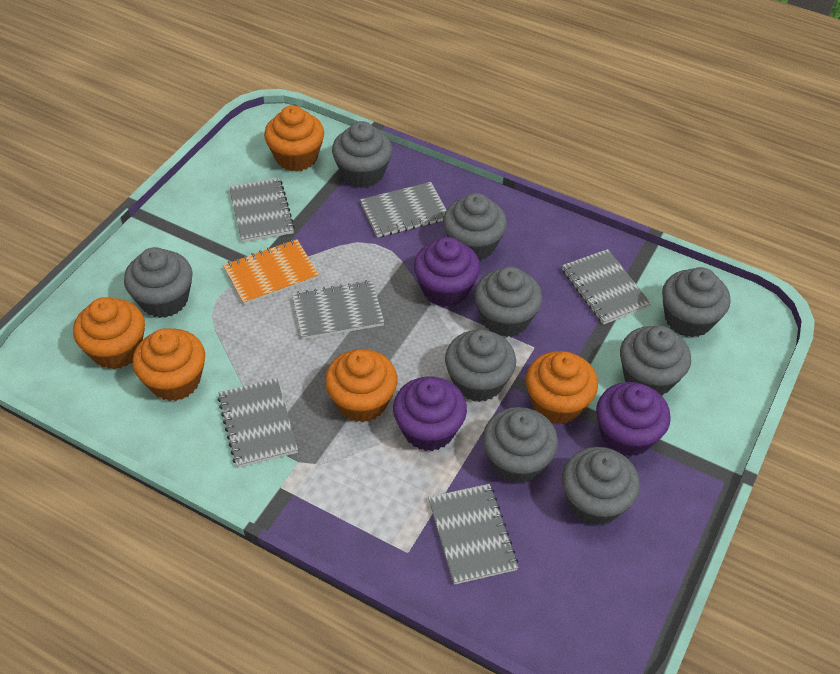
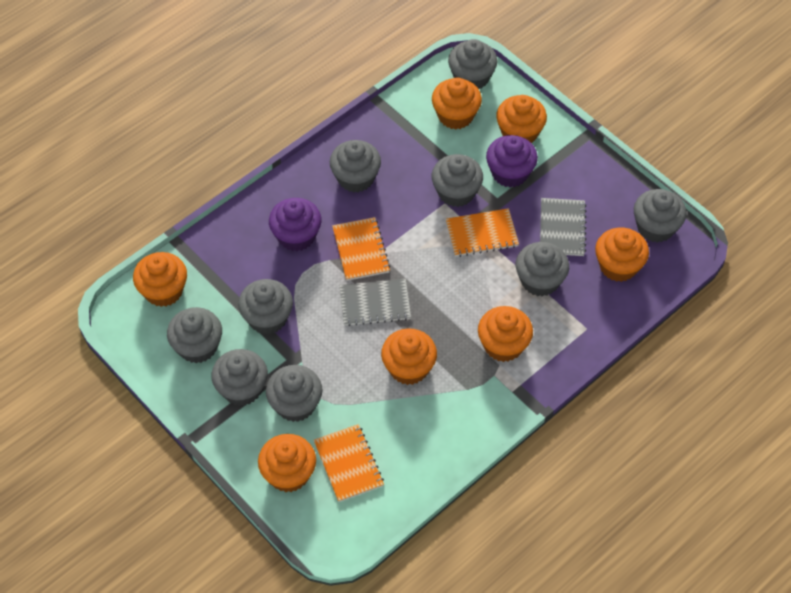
grey notebook: 6 -> 2
orange cupcake: 5 -> 7
orange notebook: 1 -> 3
purple cupcake: 3 -> 2

